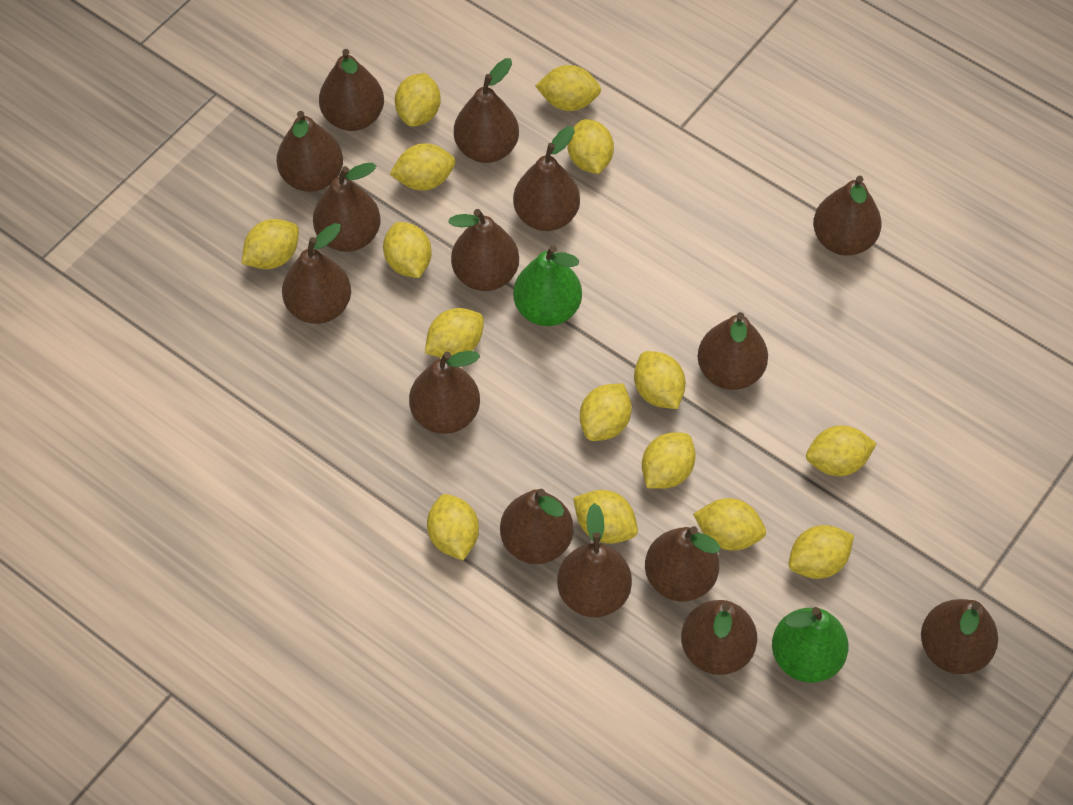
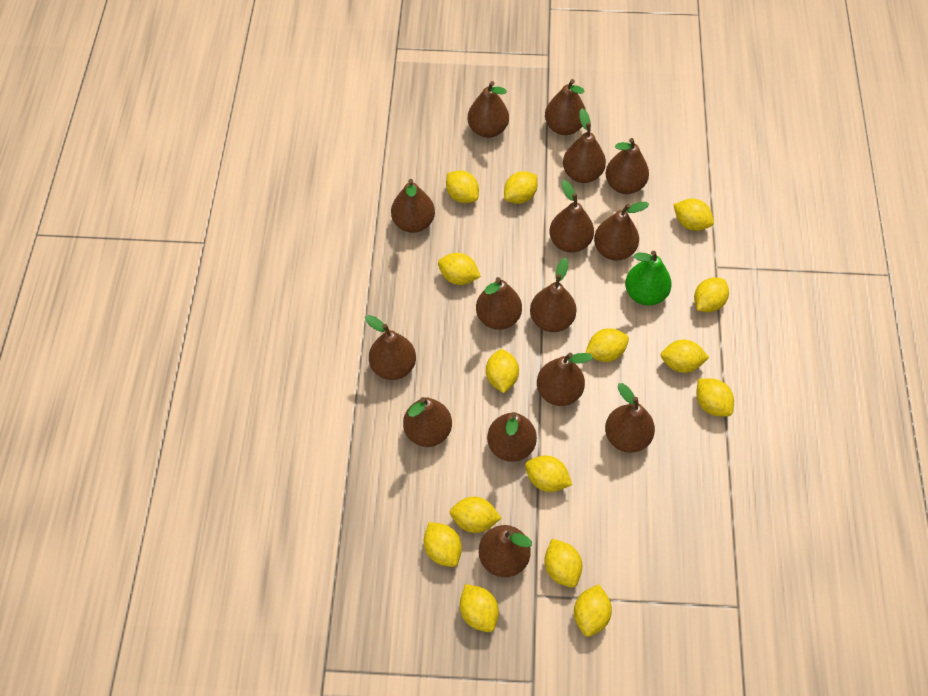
green pear: 2 -> 1

